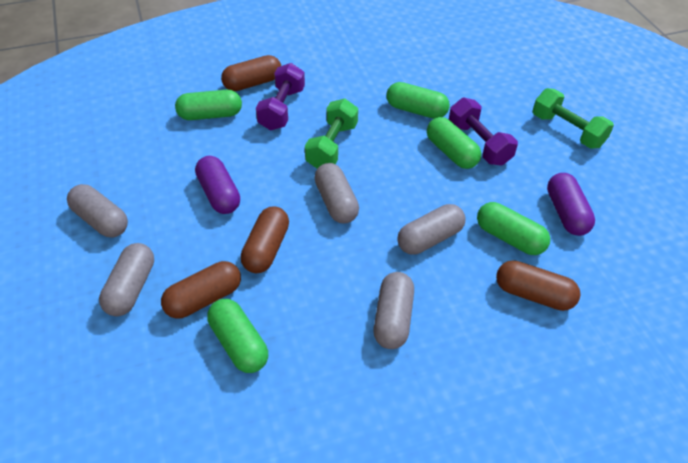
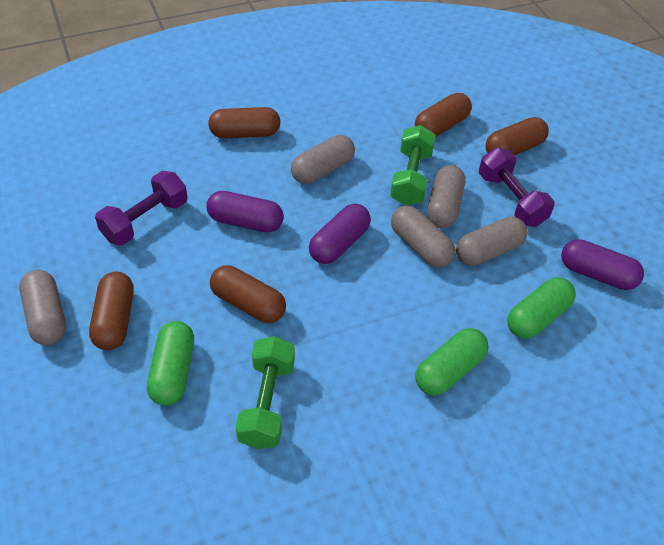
brown capsule: 4 -> 5
green capsule: 5 -> 3
purple capsule: 2 -> 3

